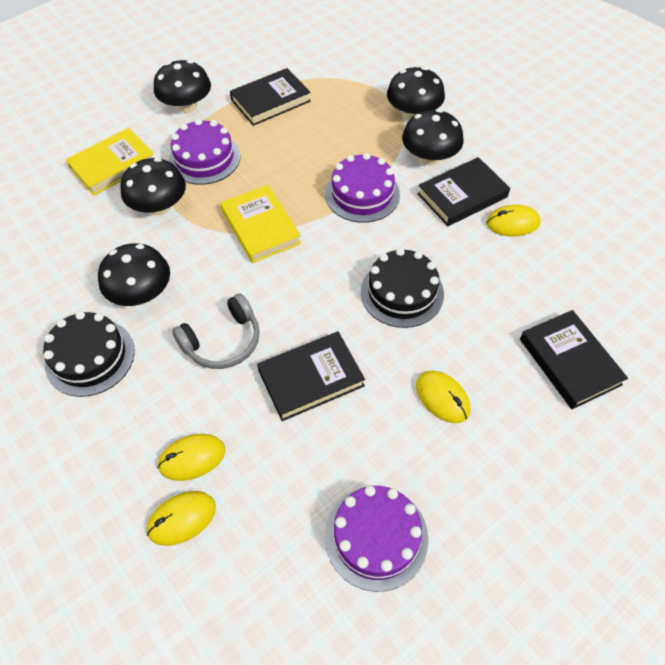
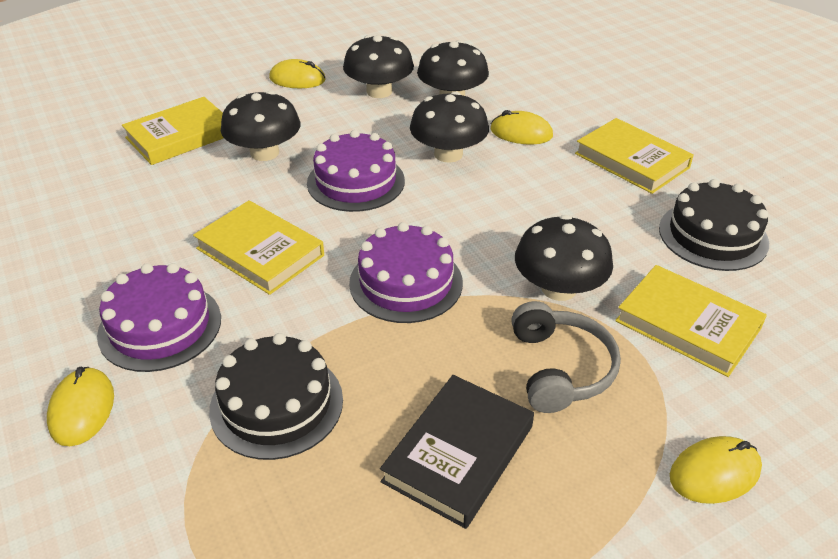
black book: 4 -> 1
yellow book: 2 -> 4

